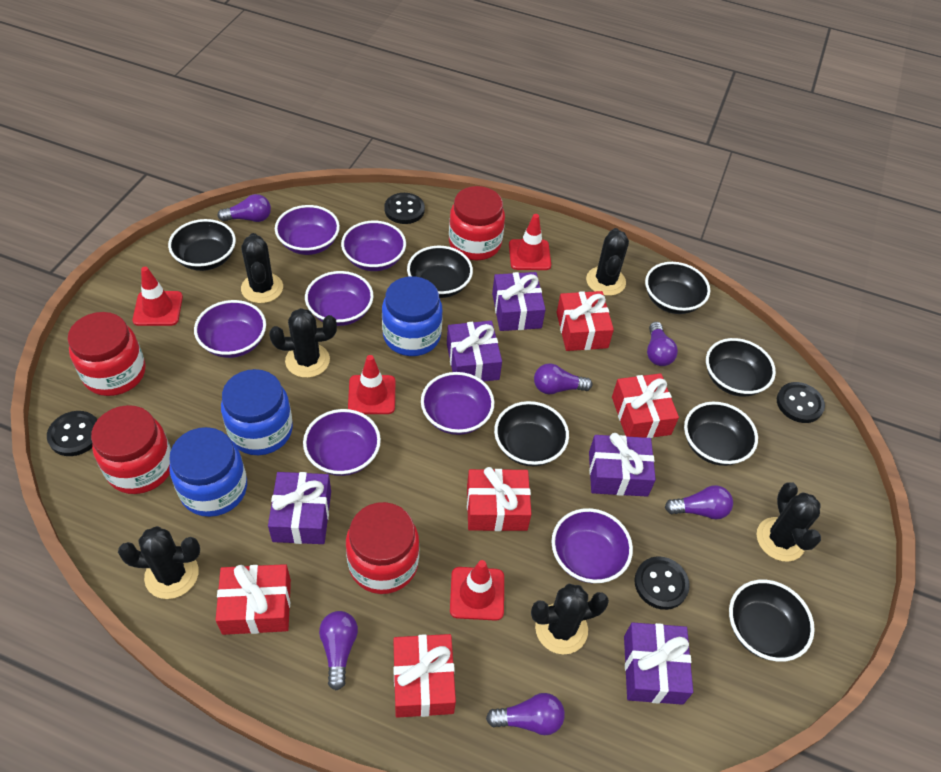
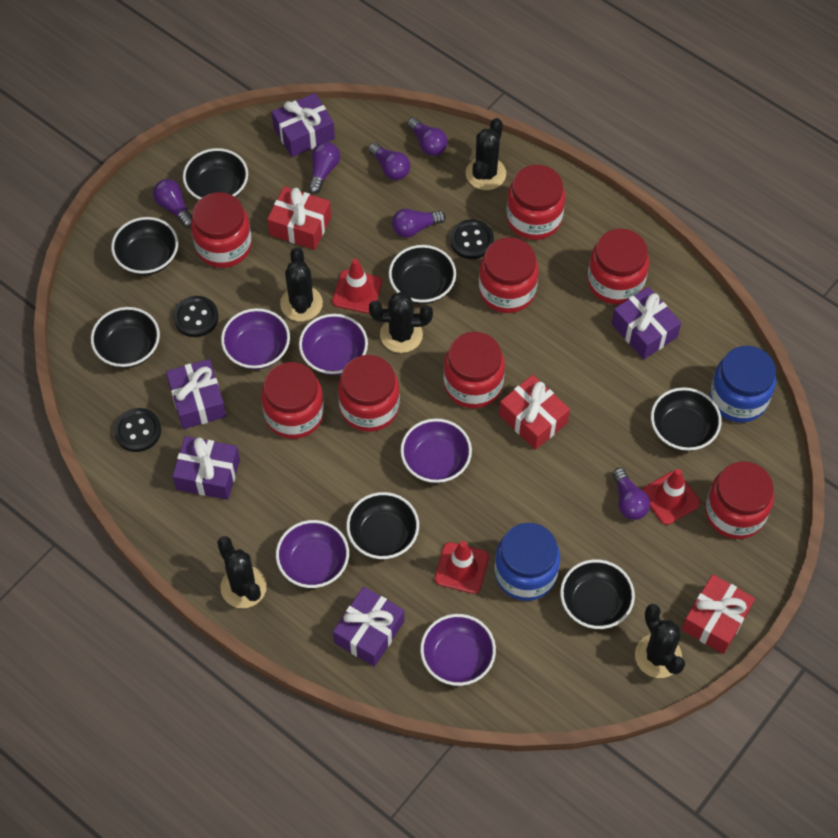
black button: 4 -> 3
black cactus: 6 -> 5
blue jar: 3 -> 2
purple bowl: 7 -> 5
red gift: 5 -> 3
red jar: 4 -> 8
red traffic cone: 4 -> 3

